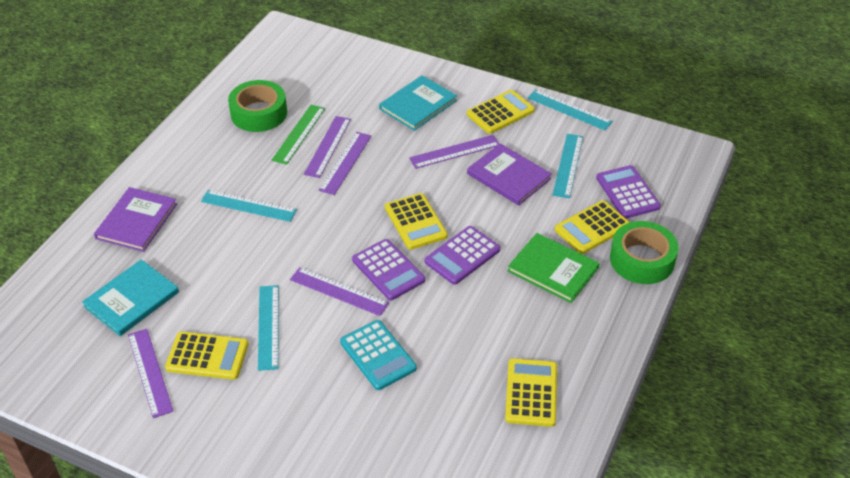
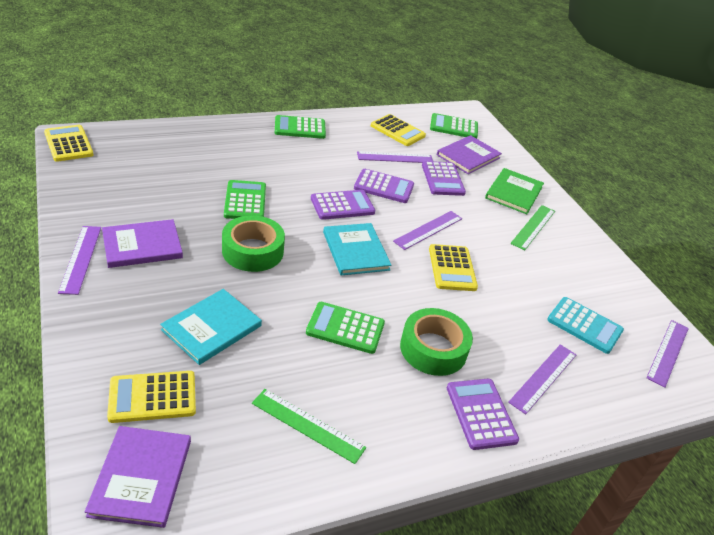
green calculator: 0 -> 4
green ruler: 1 -> 2
purple book: 2 -> 3
purple calculator: 3 -> 4
turquoise ruler: 4 -> 0
yellow calculator: 5 -> 4

